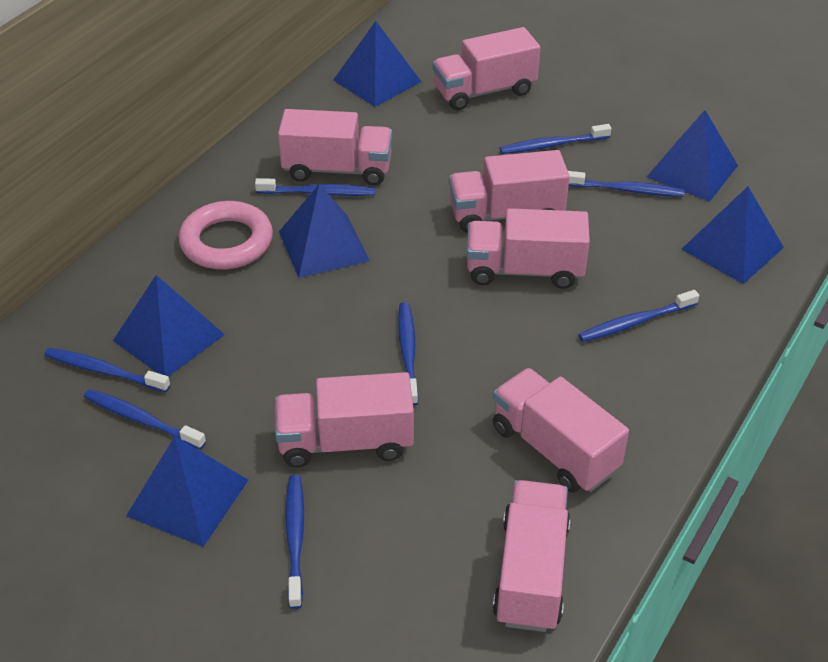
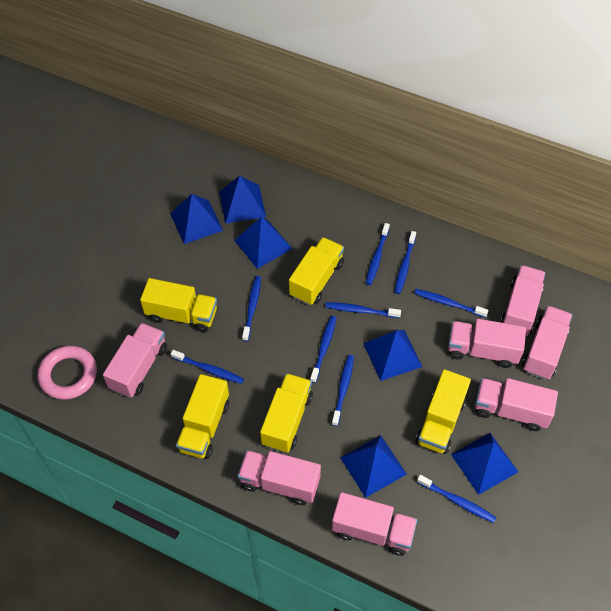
blue toothbrush: 8 -> 9
yellow truck: 0 -> 5

